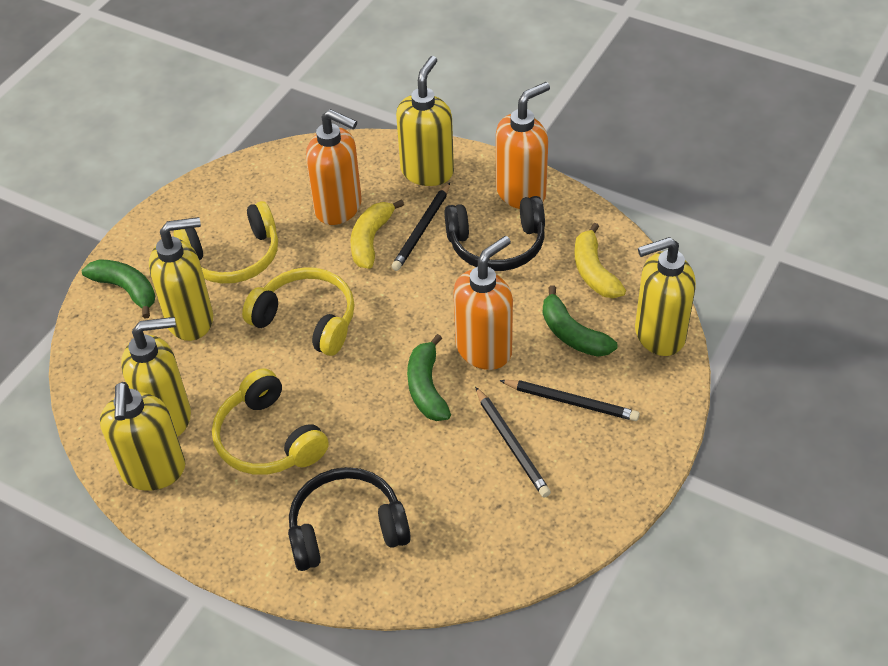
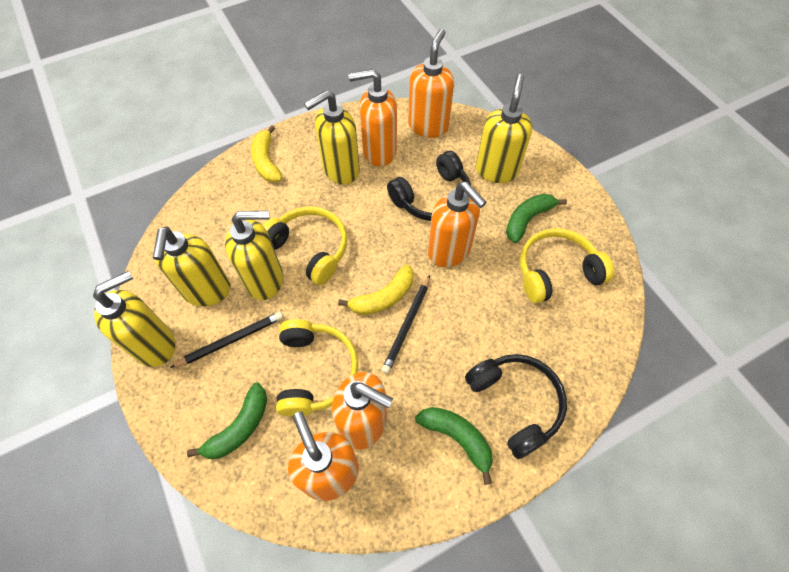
black pencil: 3 -> 2
orange soap dispenser: 3 -> 5

